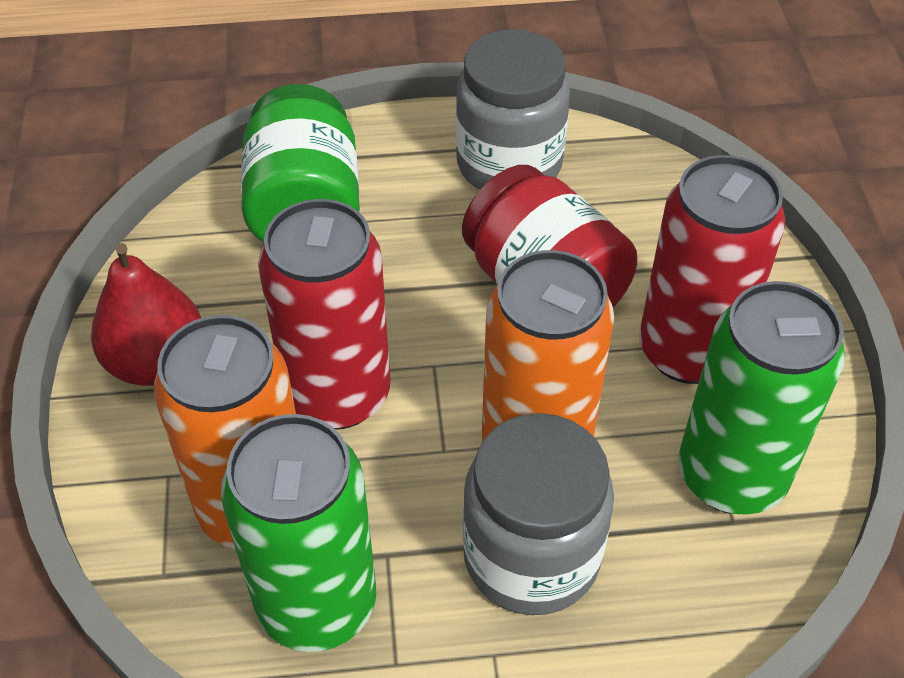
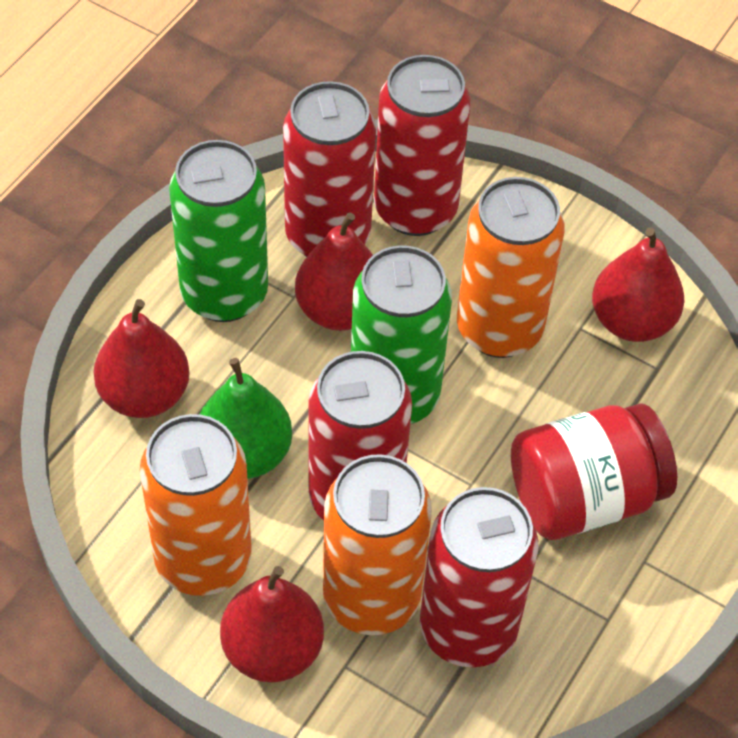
green jar: 1 -> 0
green pear: 0 -> 1
grey jar: 2 -> 0
orange can: 2 -> 3
red can: 2 -> 4
red pear: 1 -> 4

